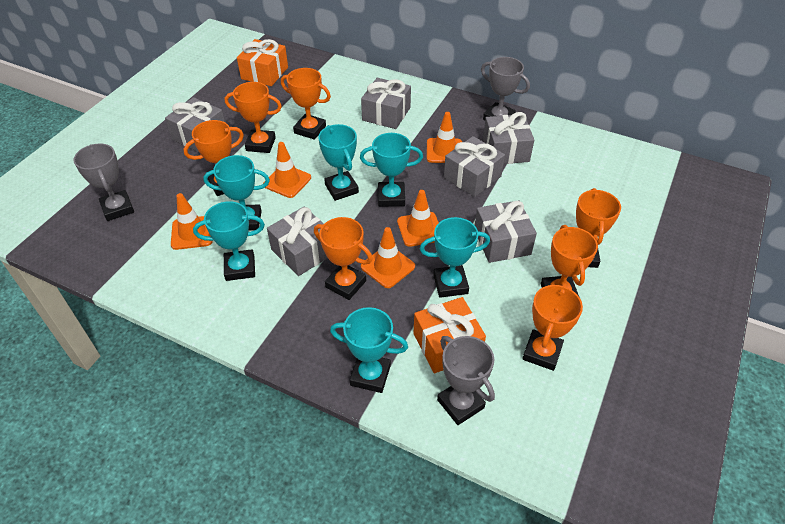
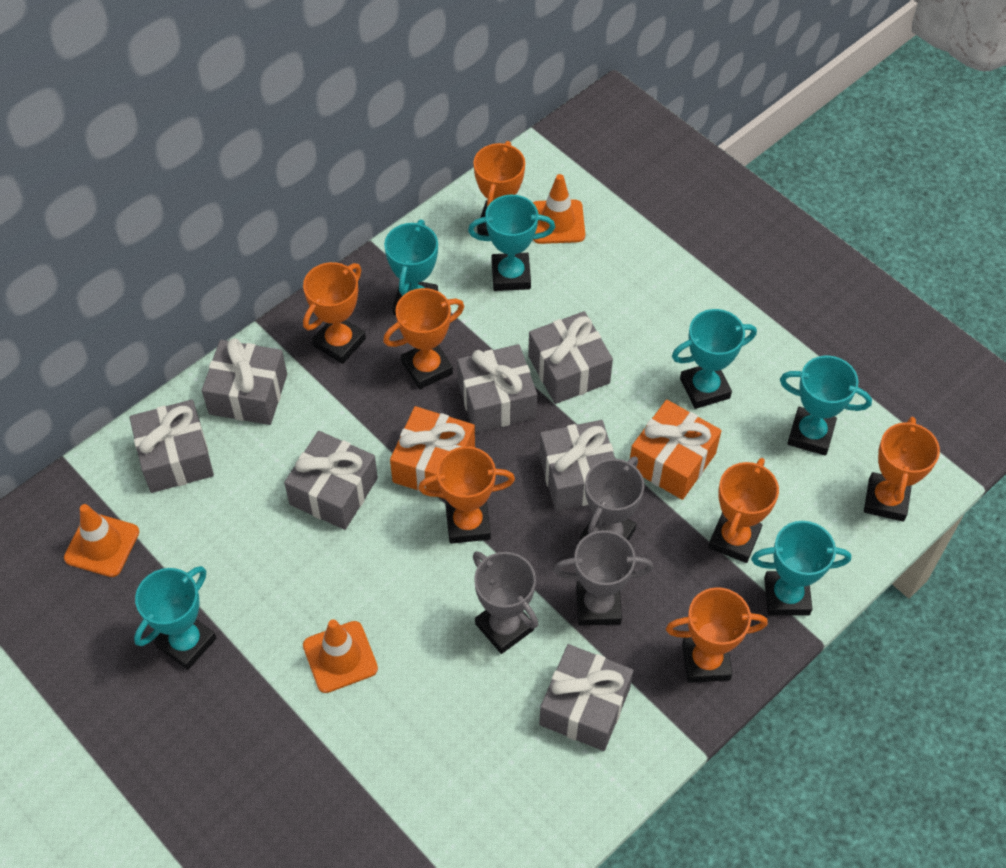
grey gift: 6 -> 7
orange traffic cone: 5 -> 3

